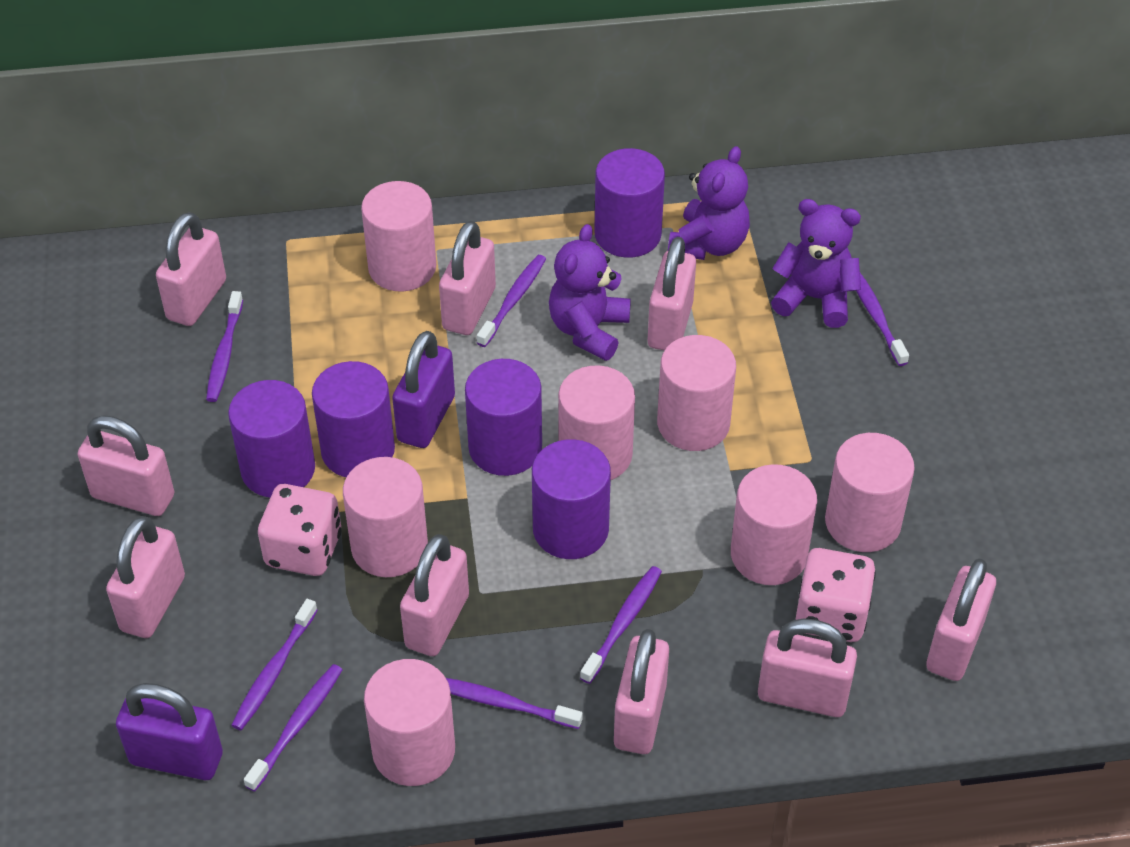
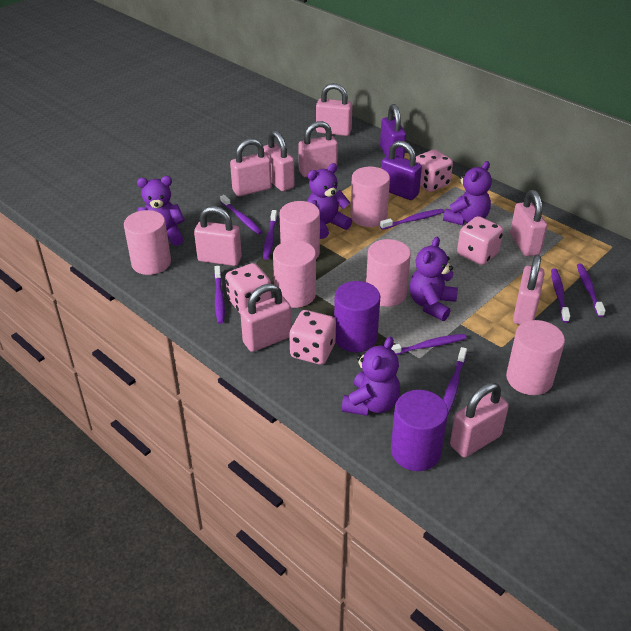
pink cylinder: 7 -> 6
pink dice: 2 -> 4
purple cylinder: 5 -> 2
purple teddy bear: 3 -> 5
purple toothbrush: 7 -> 8

